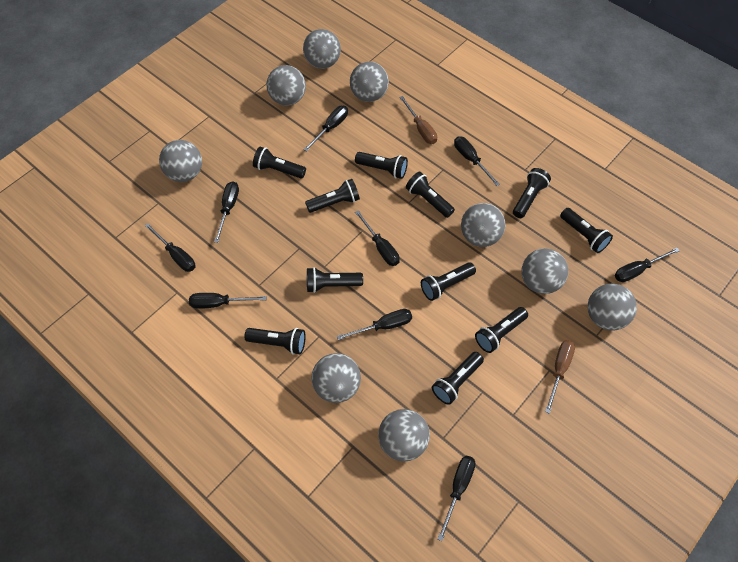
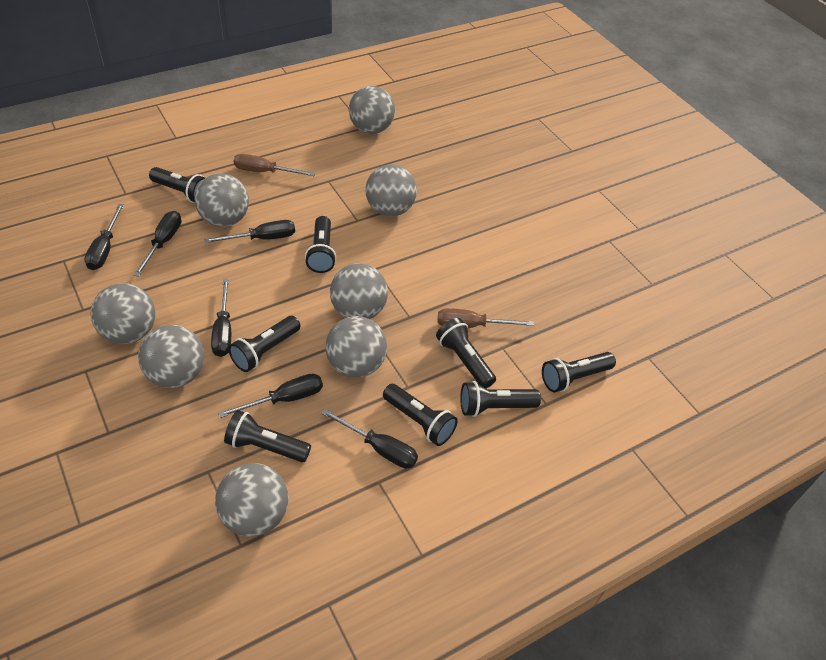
black flashlight: 11 -> 8
black screwdriver: 9 -> 6
grey ball: 9 -> 8

